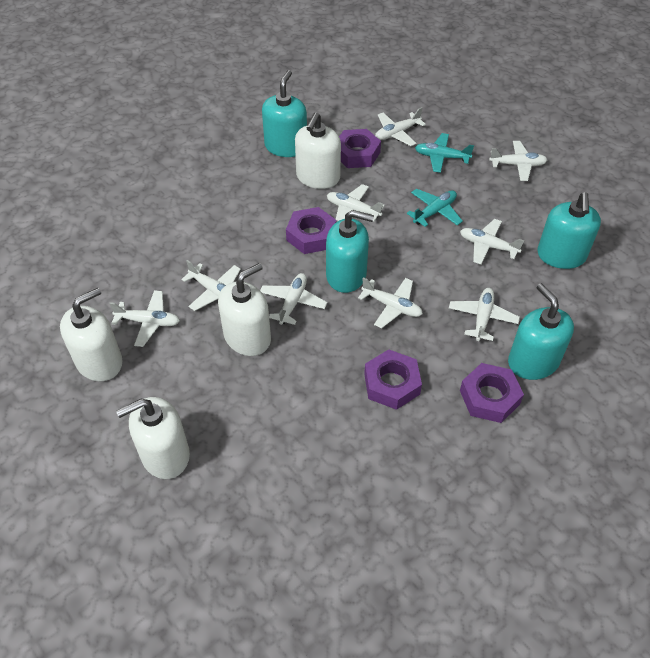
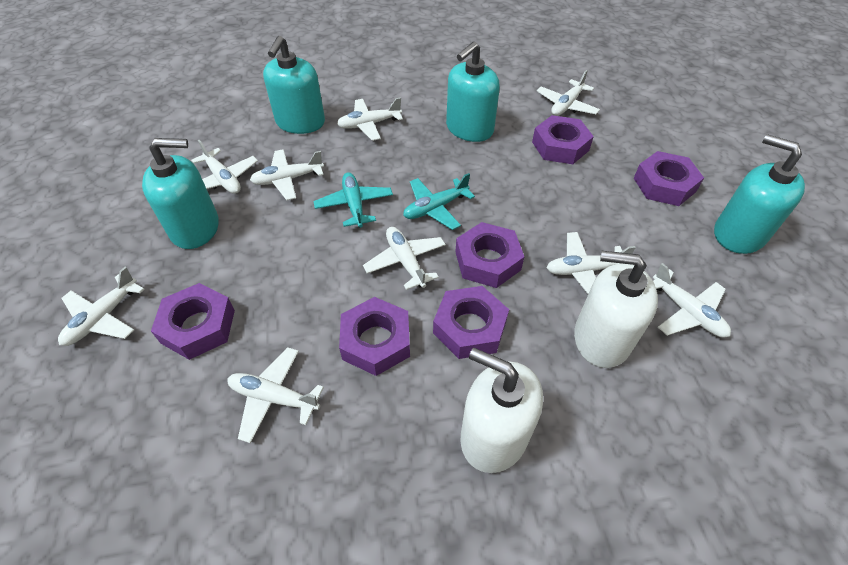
purple nut: 4 -> 6
white soap dispenser: 4 -> 2

